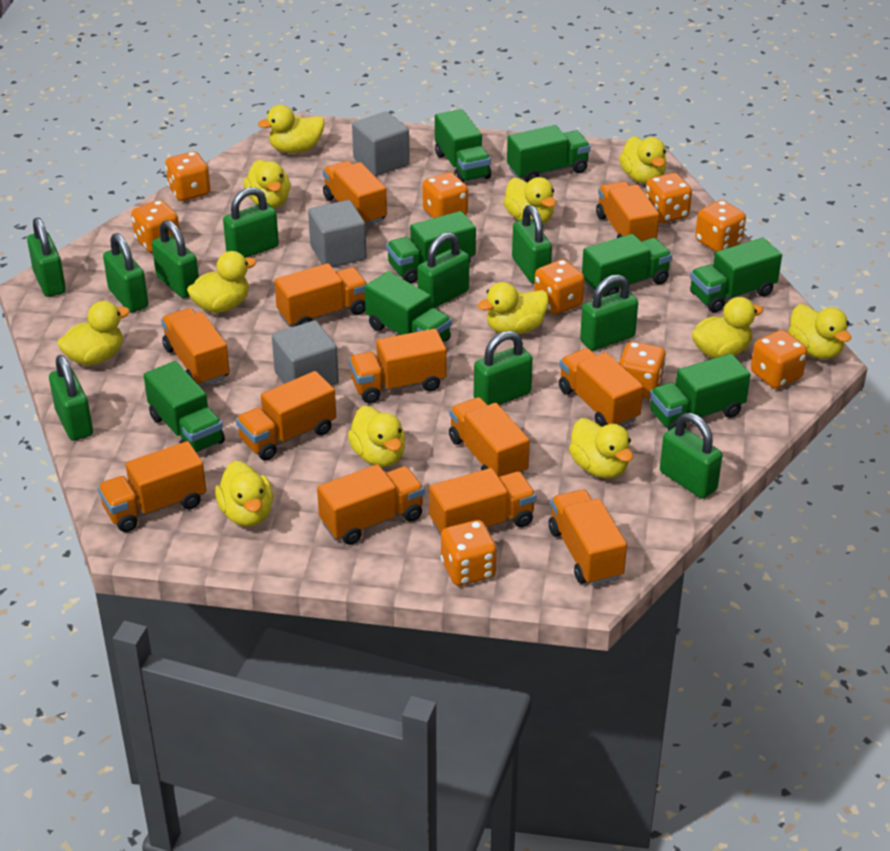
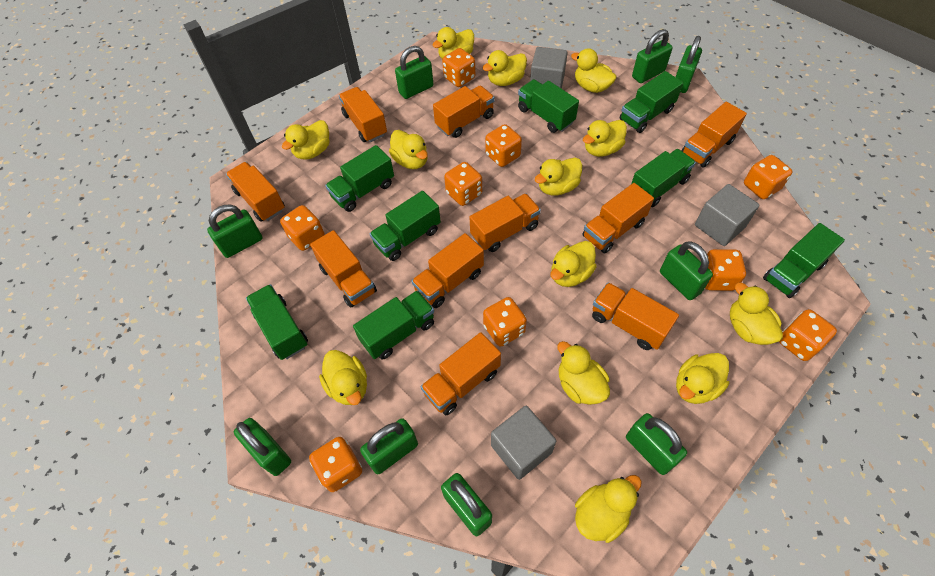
green padlock: 10 -> 9
orange truck: 12 -> 10
yellow duck: 12 -> 13

